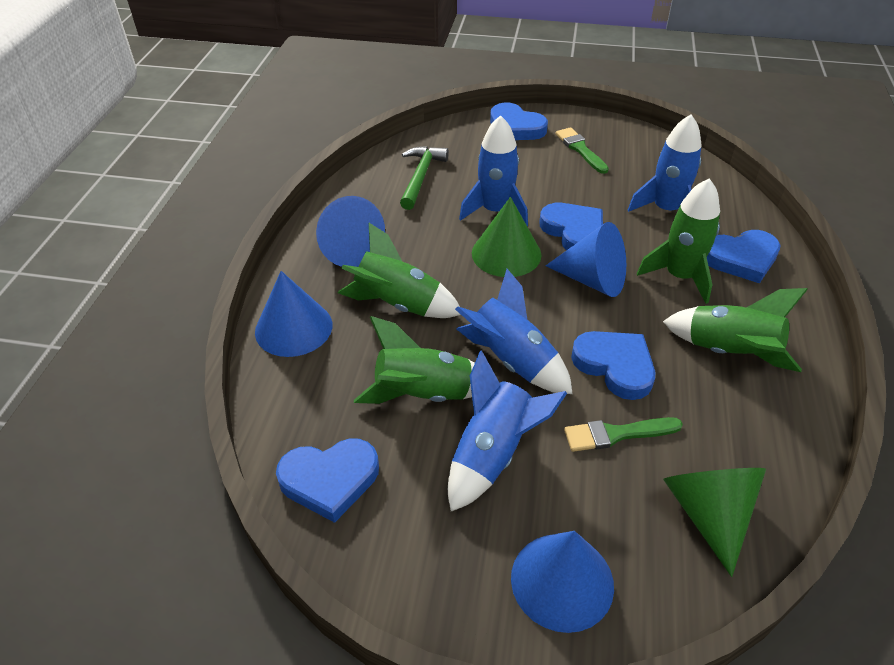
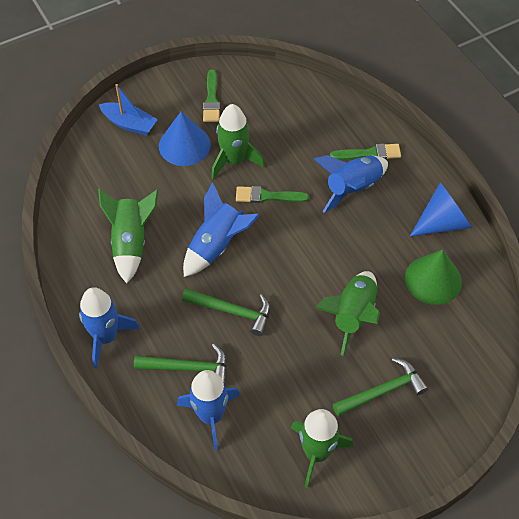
blue boat: 0 -> 1
blue cone: 4 -> 2
blue heart: 5 -> 0
green brush: 2 -> 3
green cone: 2 -> 1
green hammer: 1 -> 3

